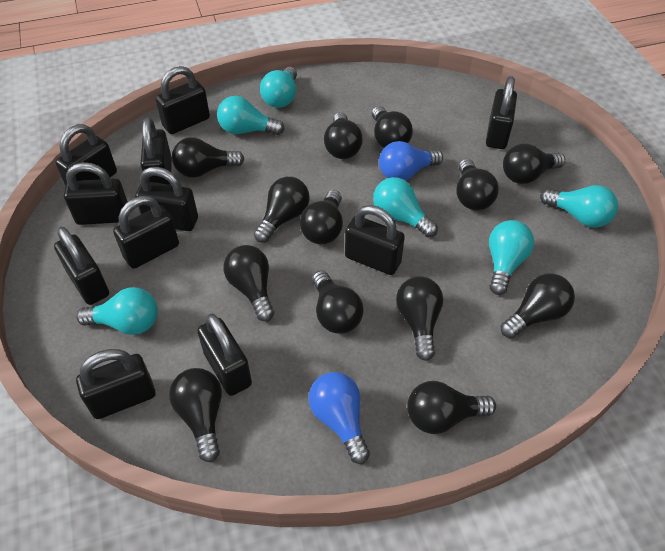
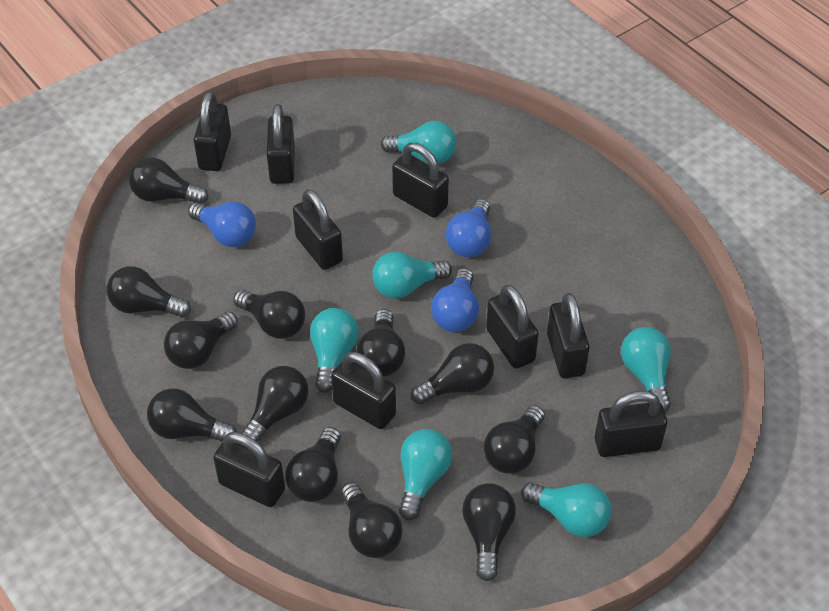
black light bulb: 13 -> 12
black padlock: 11 -> 9
blue light bulb: 2 -> 3

